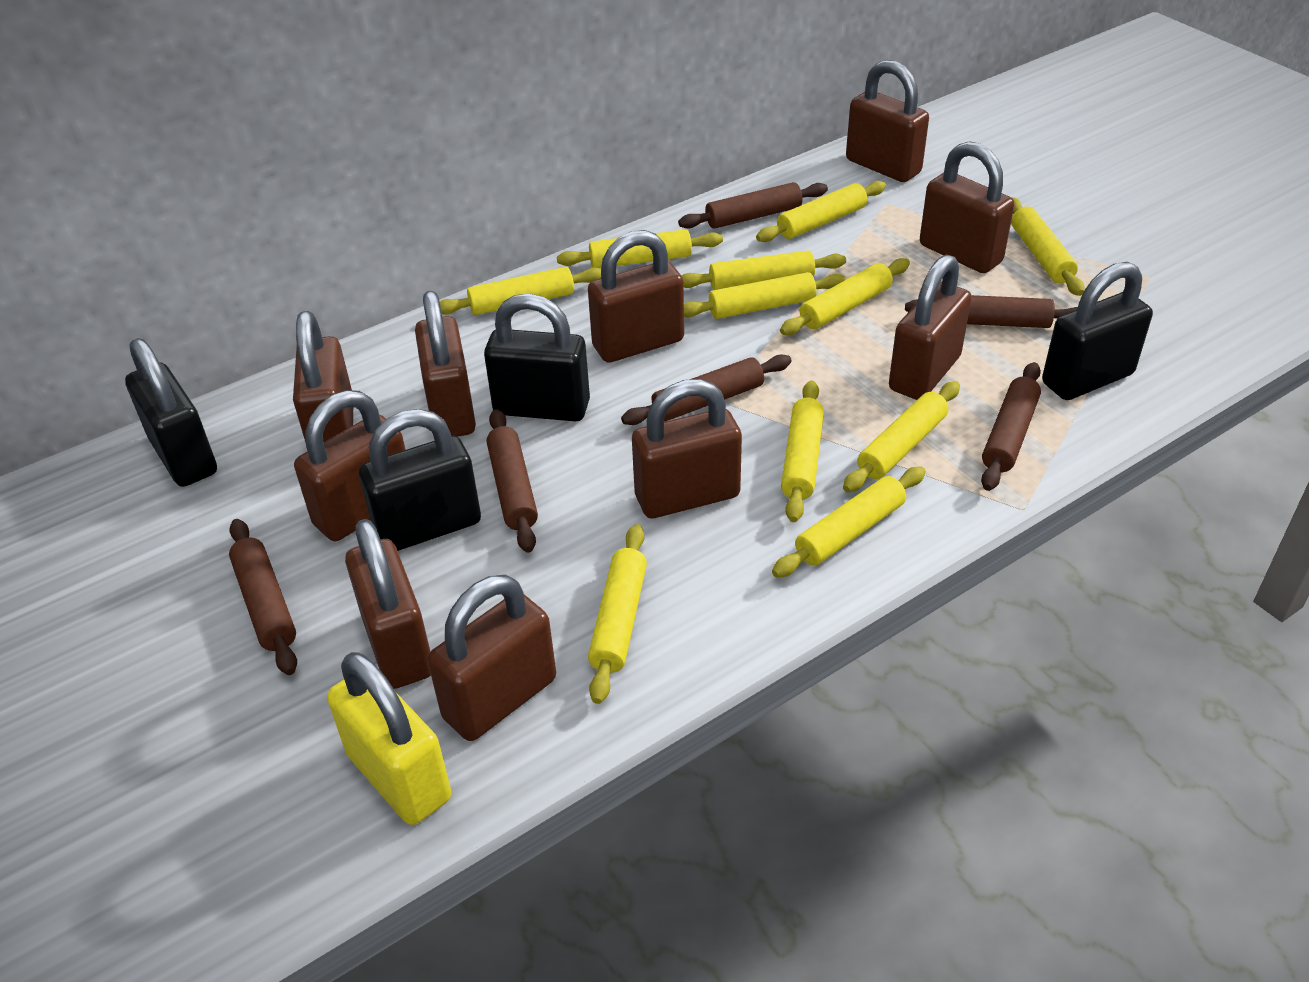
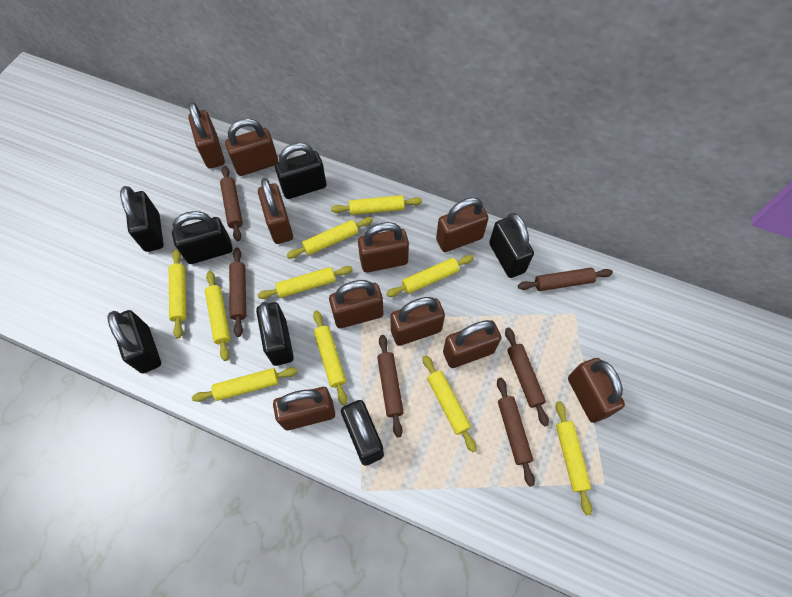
black padlock: 4 -> 7
yellow padlock: 1 -> 0
yellow rolling pin: 11 -> 10

